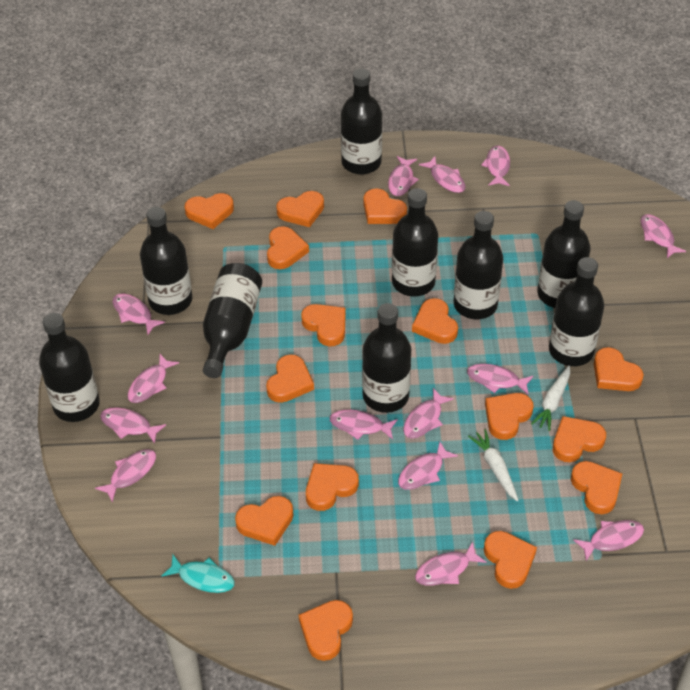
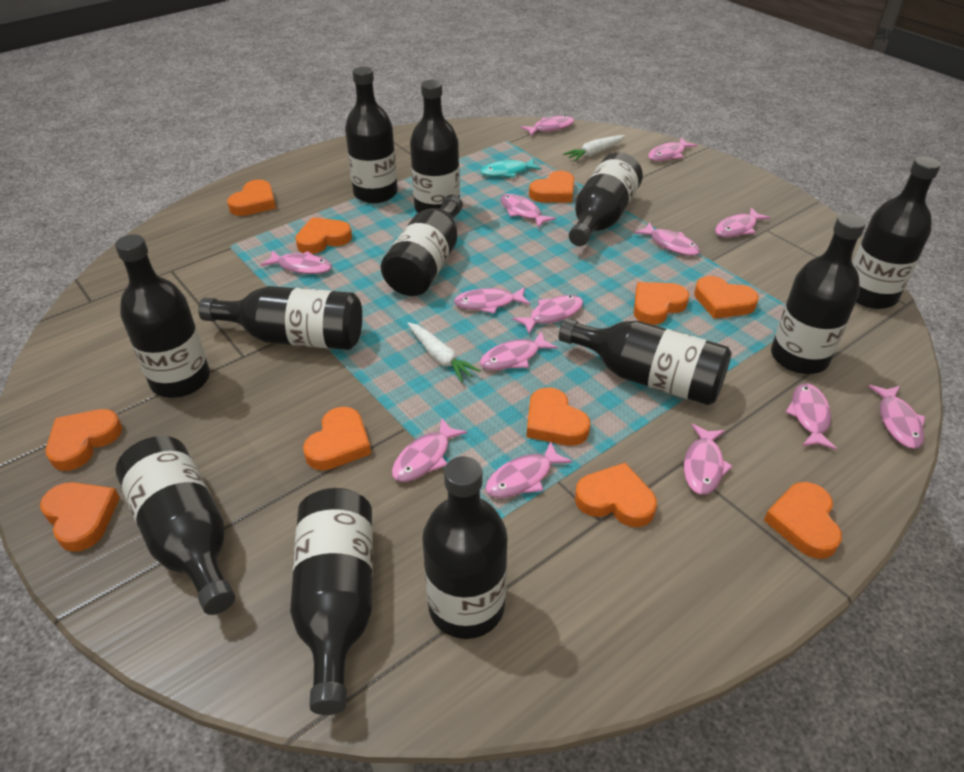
black bottle: 9 -> 12
orange heart: 15 -> 11

